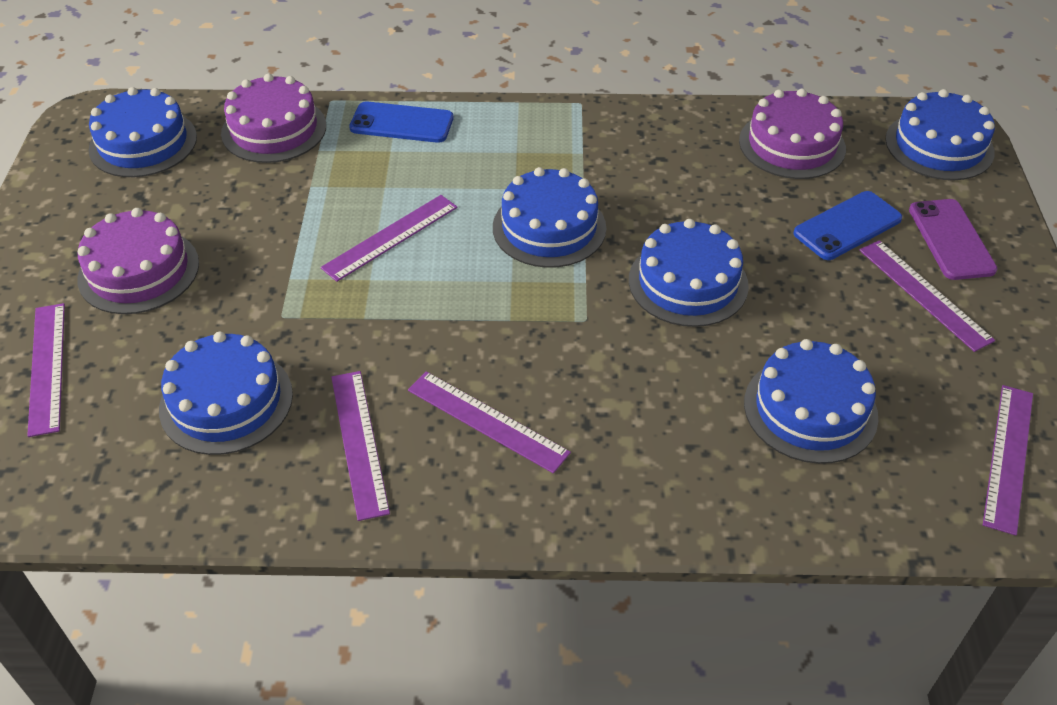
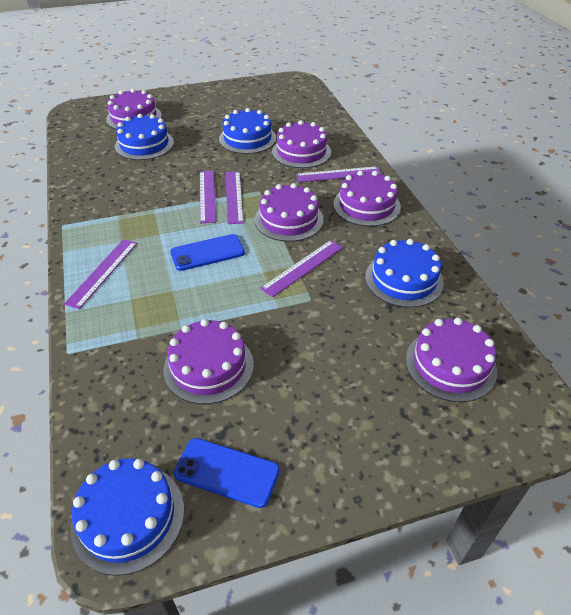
blue cake: 6 -> 4
purple cake: 3 -> 6
purple phone: 1 -> 0
purple ruler: 6 -> 5

